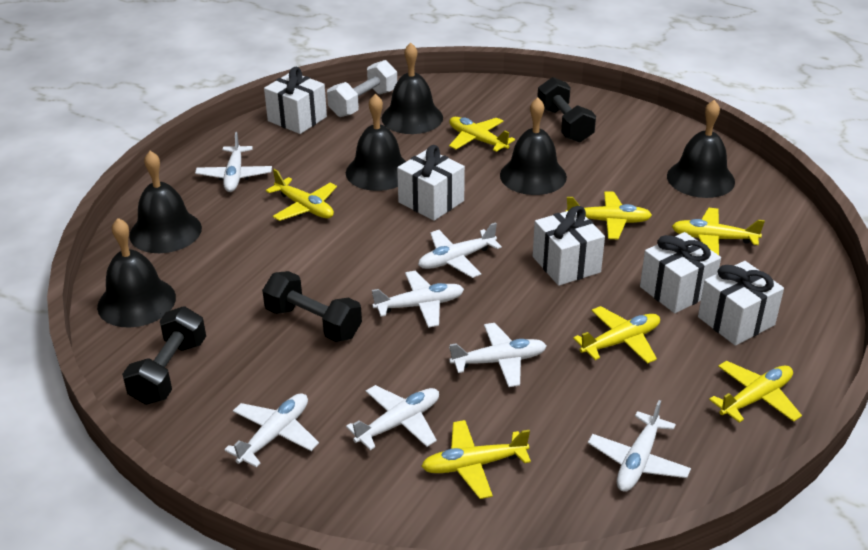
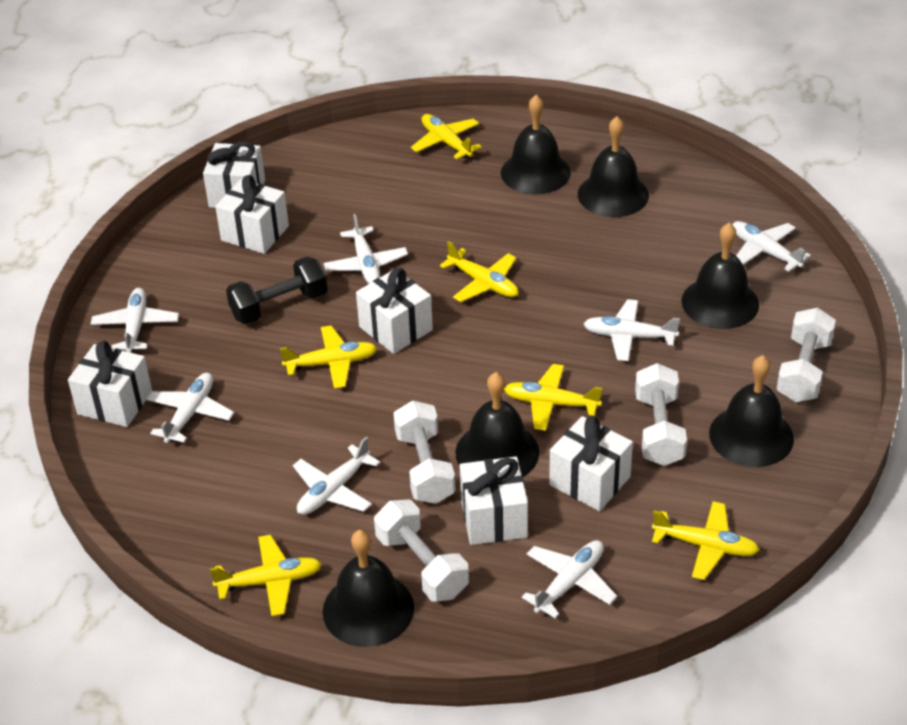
black dumbbell: 3 -> 1
white dumbbell: 1 -> 4
white gift: 5 -> 6
yellow plane: 7 -> 6

